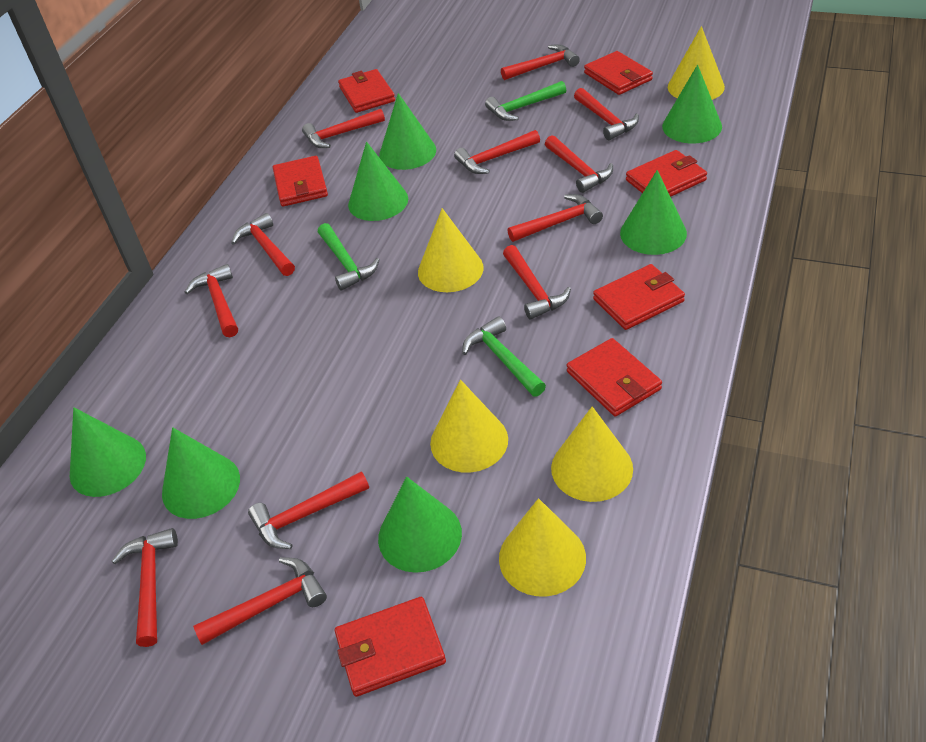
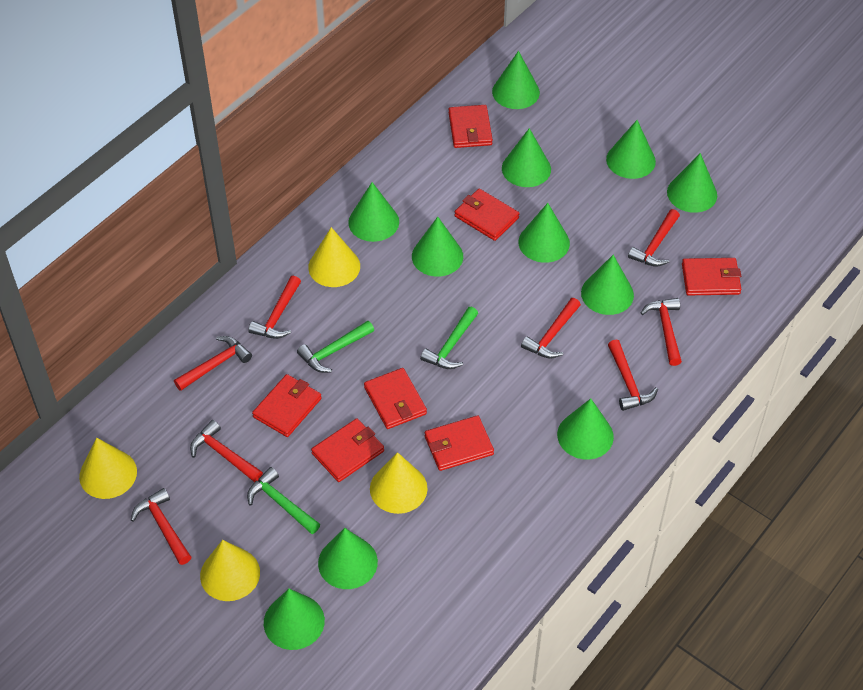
green cone: 7 -> 11
red hammer: 12 -> 8
yellow cone: 5 -> 4

